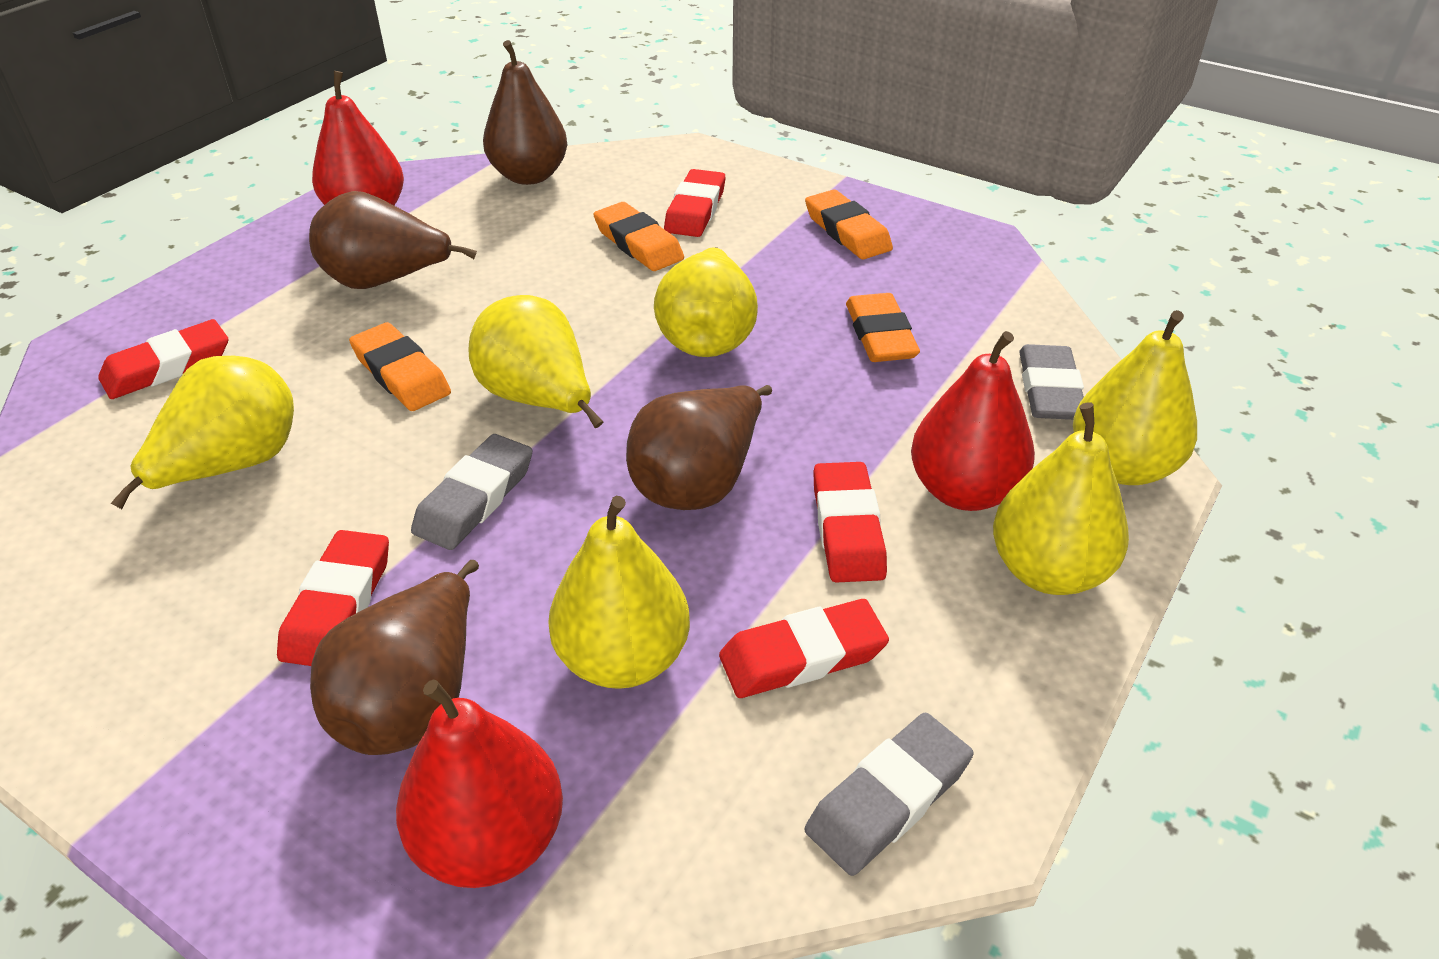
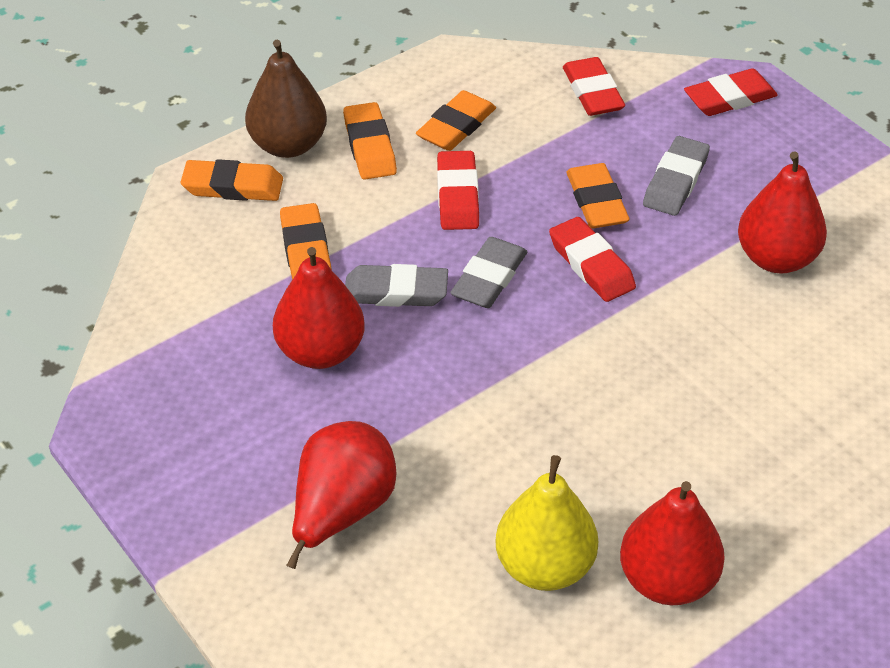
brown pear: 4 -> 1
orange eraser: 4 -> 5
red eraser: 5 -> 4
red pear: 3 -> 4
yellow pear: 6 -> 1

